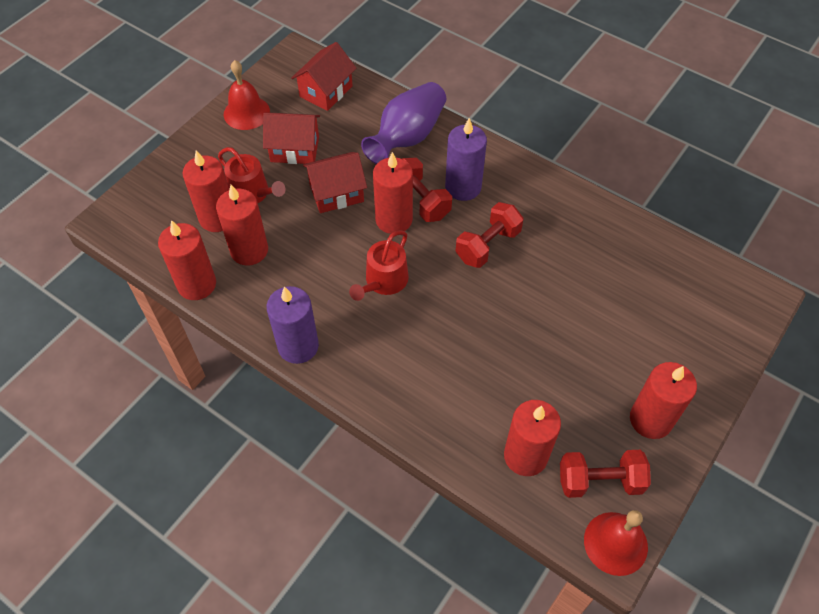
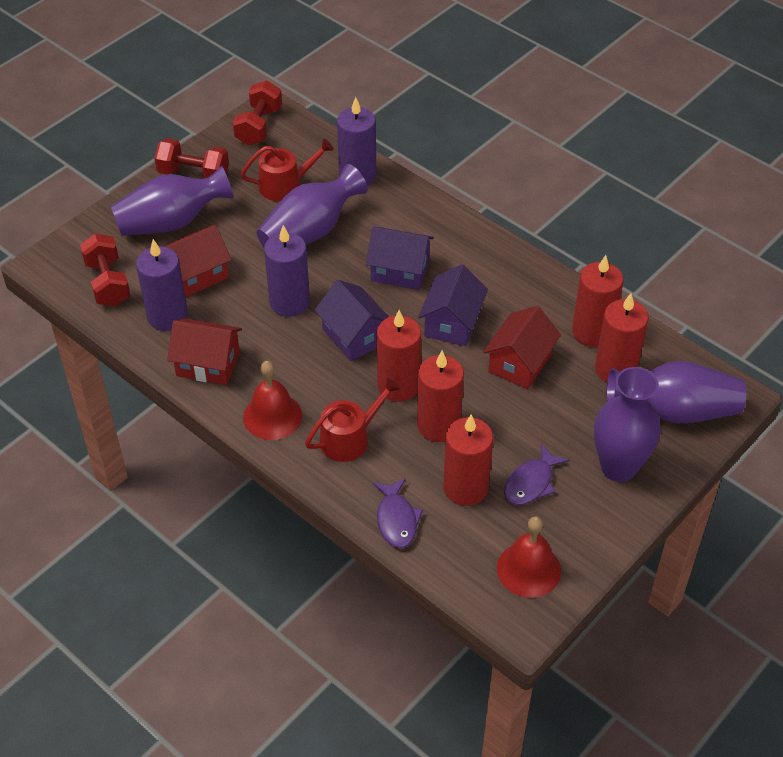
purple candle: 2 -> 3
purple fish: 0 -> 2
purple house: 0 -> 3
purple vase: 1 -> 4
red candle: 6 -> 5

